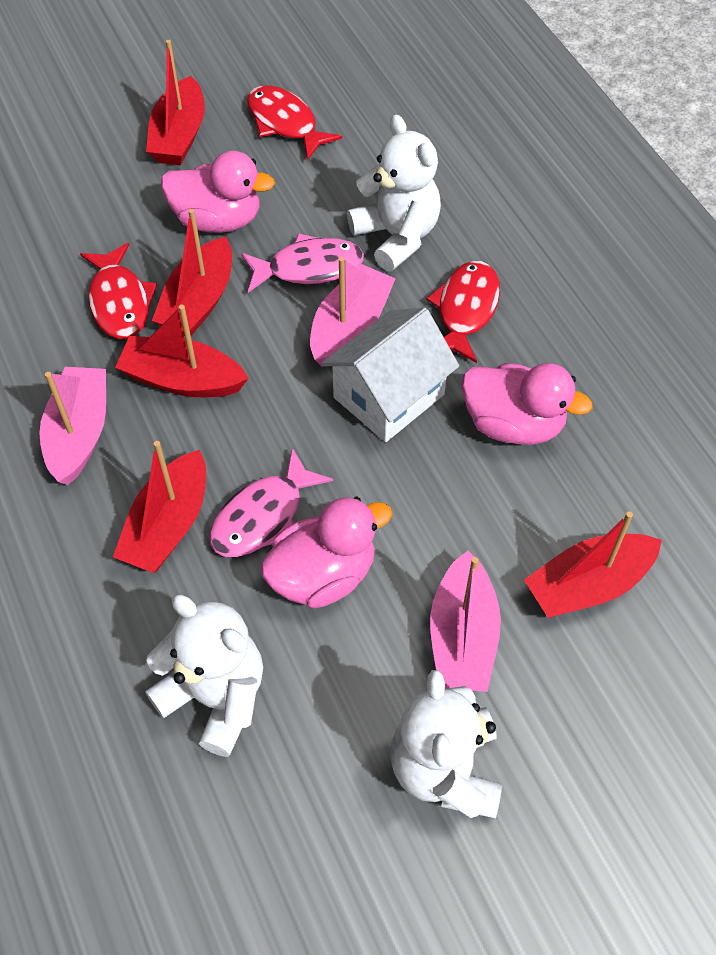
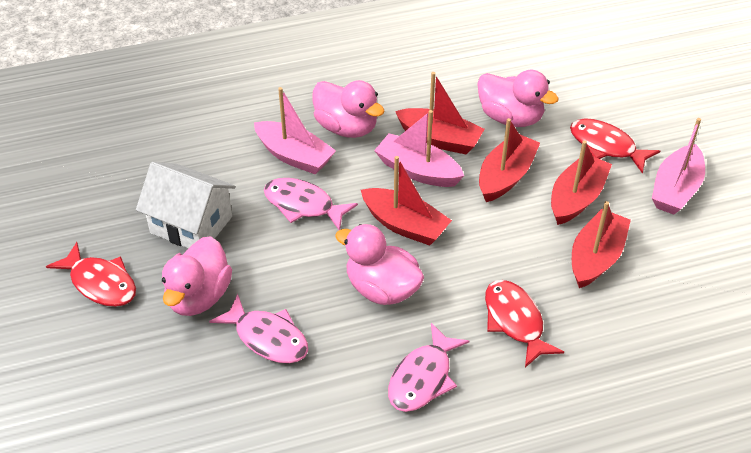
pink duck: 3 -> 4
pink fish: 2 -> 3
white teddy bear: 3 -> 0

